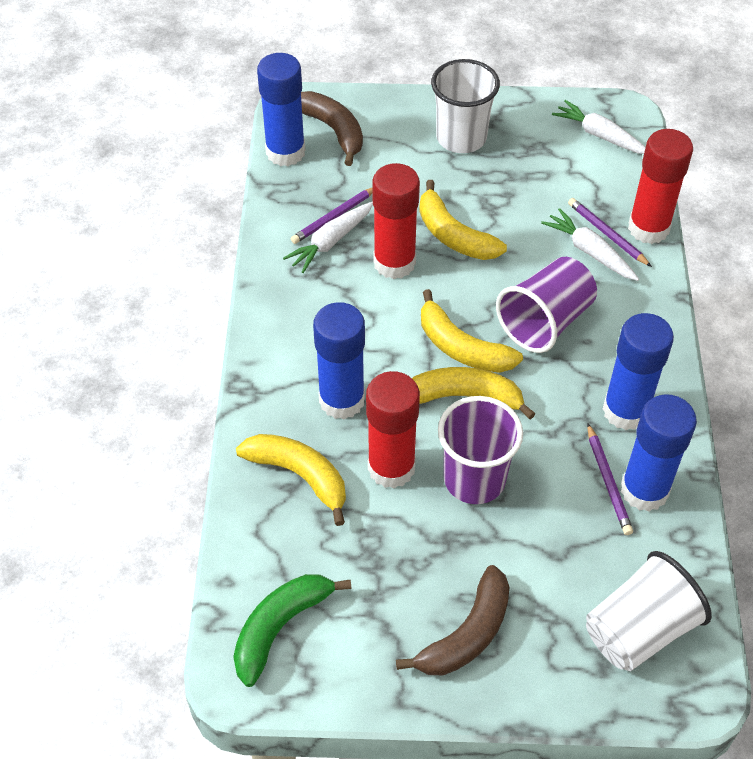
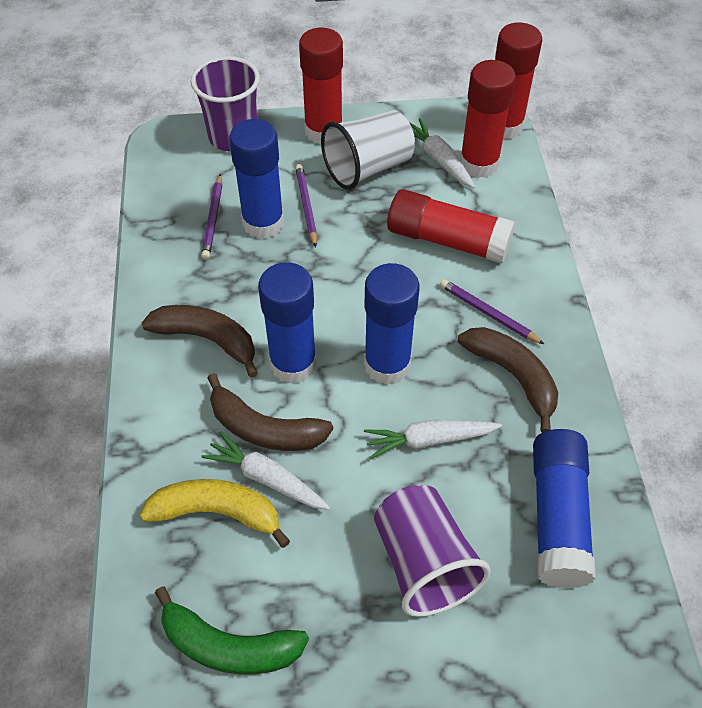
brown banana: 2 -> 3
red glue stick: 3 -> 4
white cup: 2 -> 1
yellow banana: 4 -> 1

